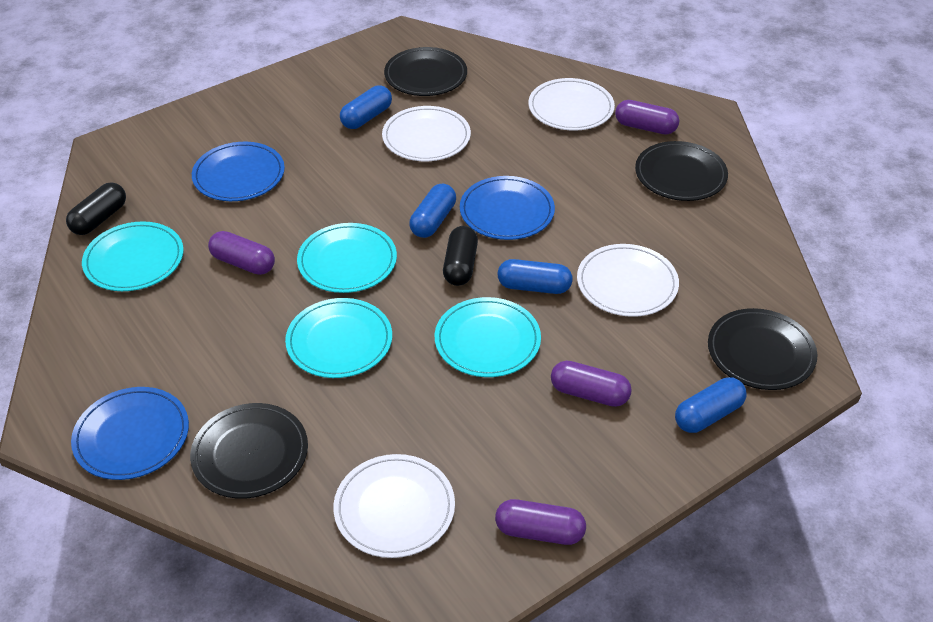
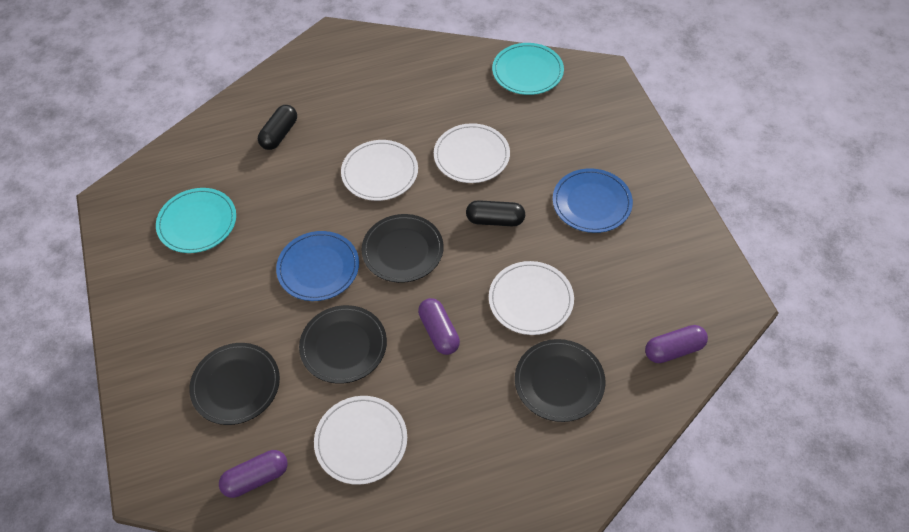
blue capsule: 4 -> 0
blue plate: 3 -> 2
purple capsule: 4 -> 3
turquoise plate: 4 -> 2

